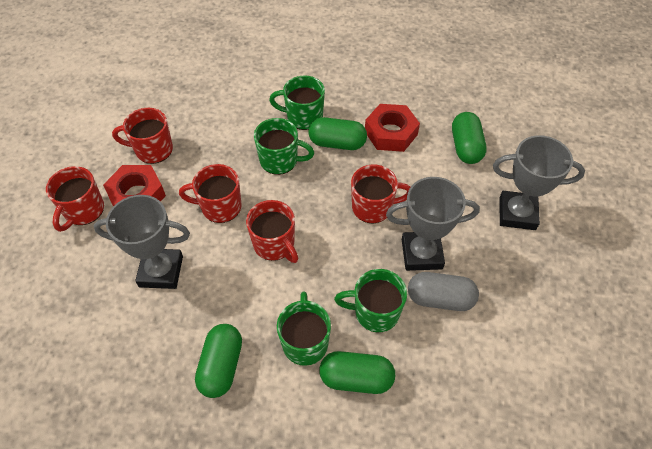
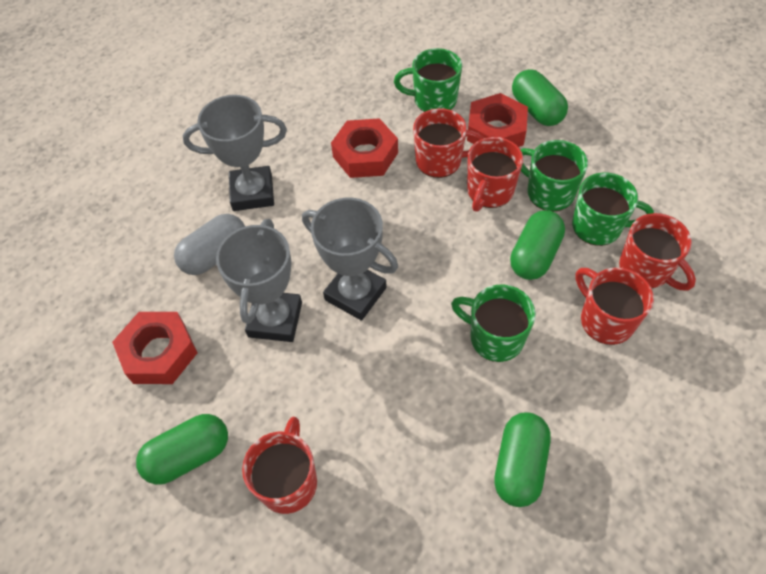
red nut: 2 -> 3

